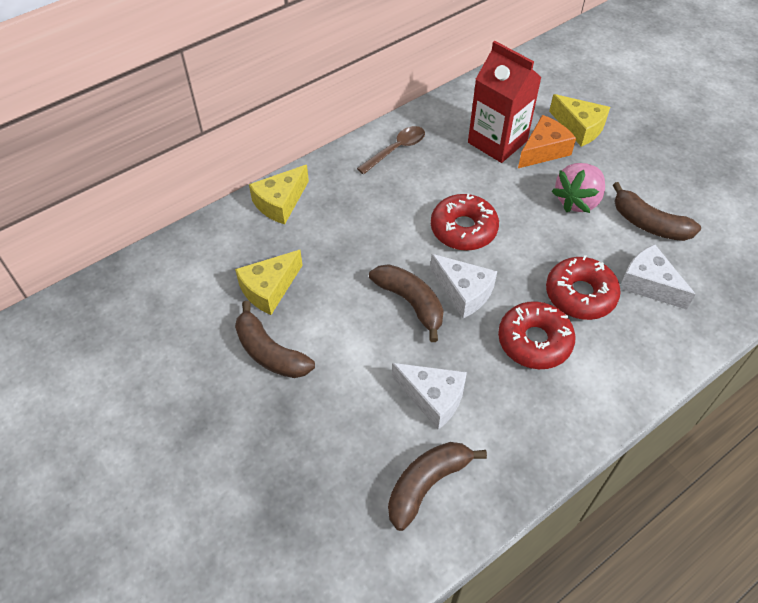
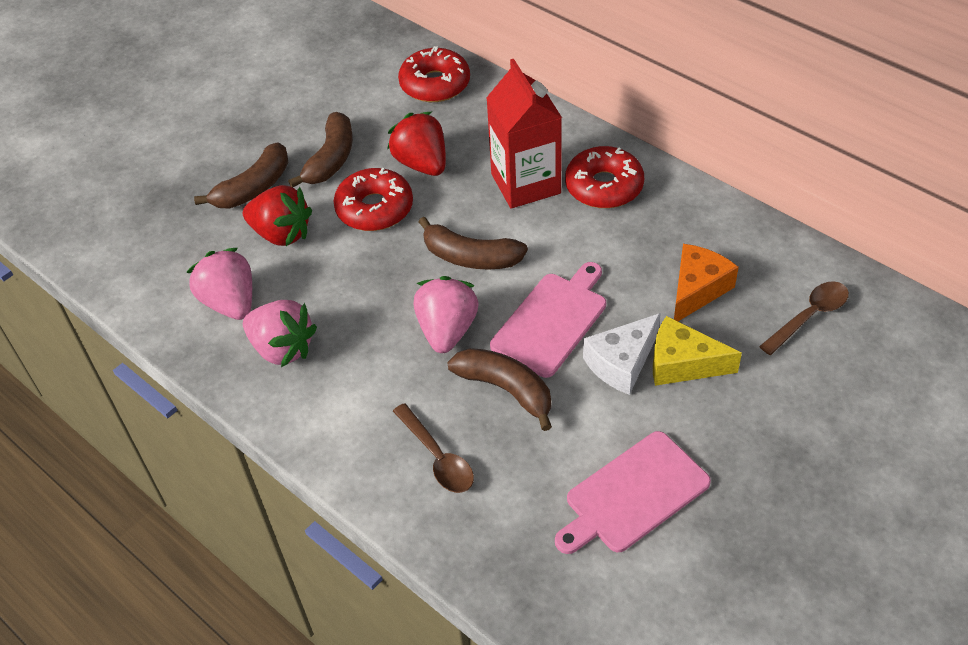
brown spoon: 1 -> 2
pink cutting board: 0 -> 2
pink strawberry: 1 -> 3
red strawberry: 0 -> 2
white cheese: 3 -> 1
yellow cheese: 3 -> 1

